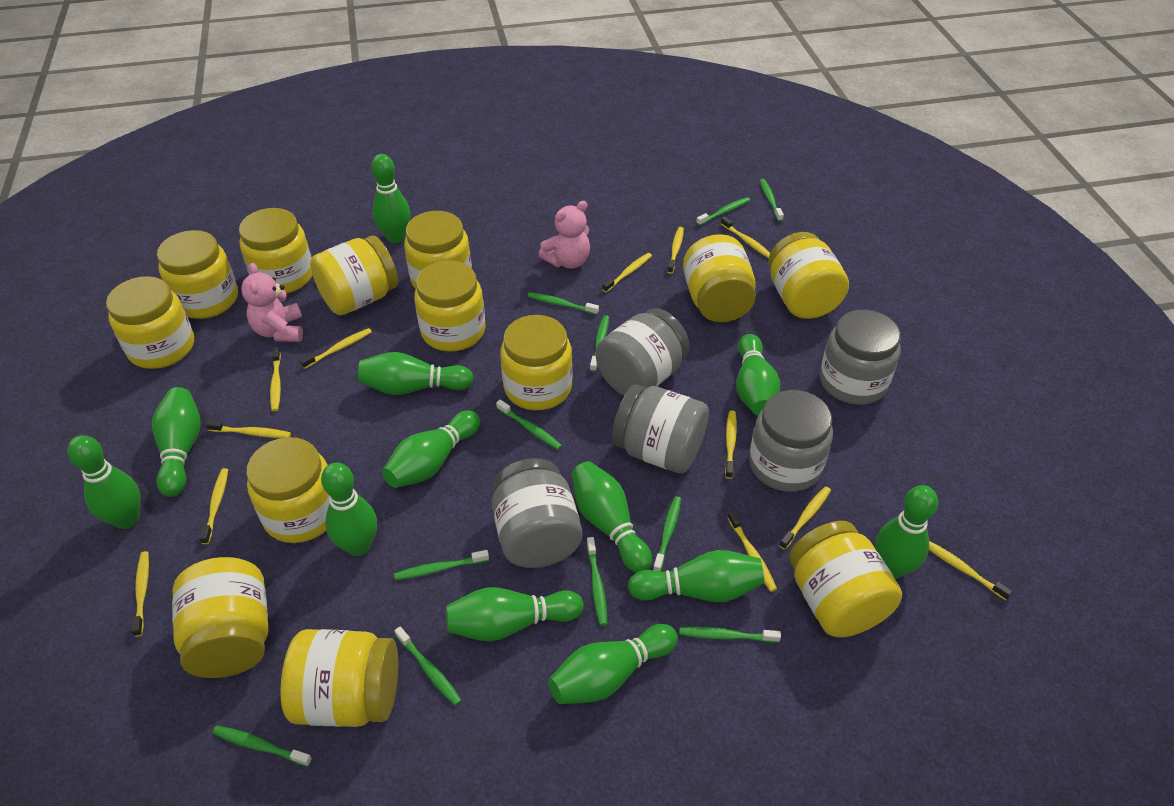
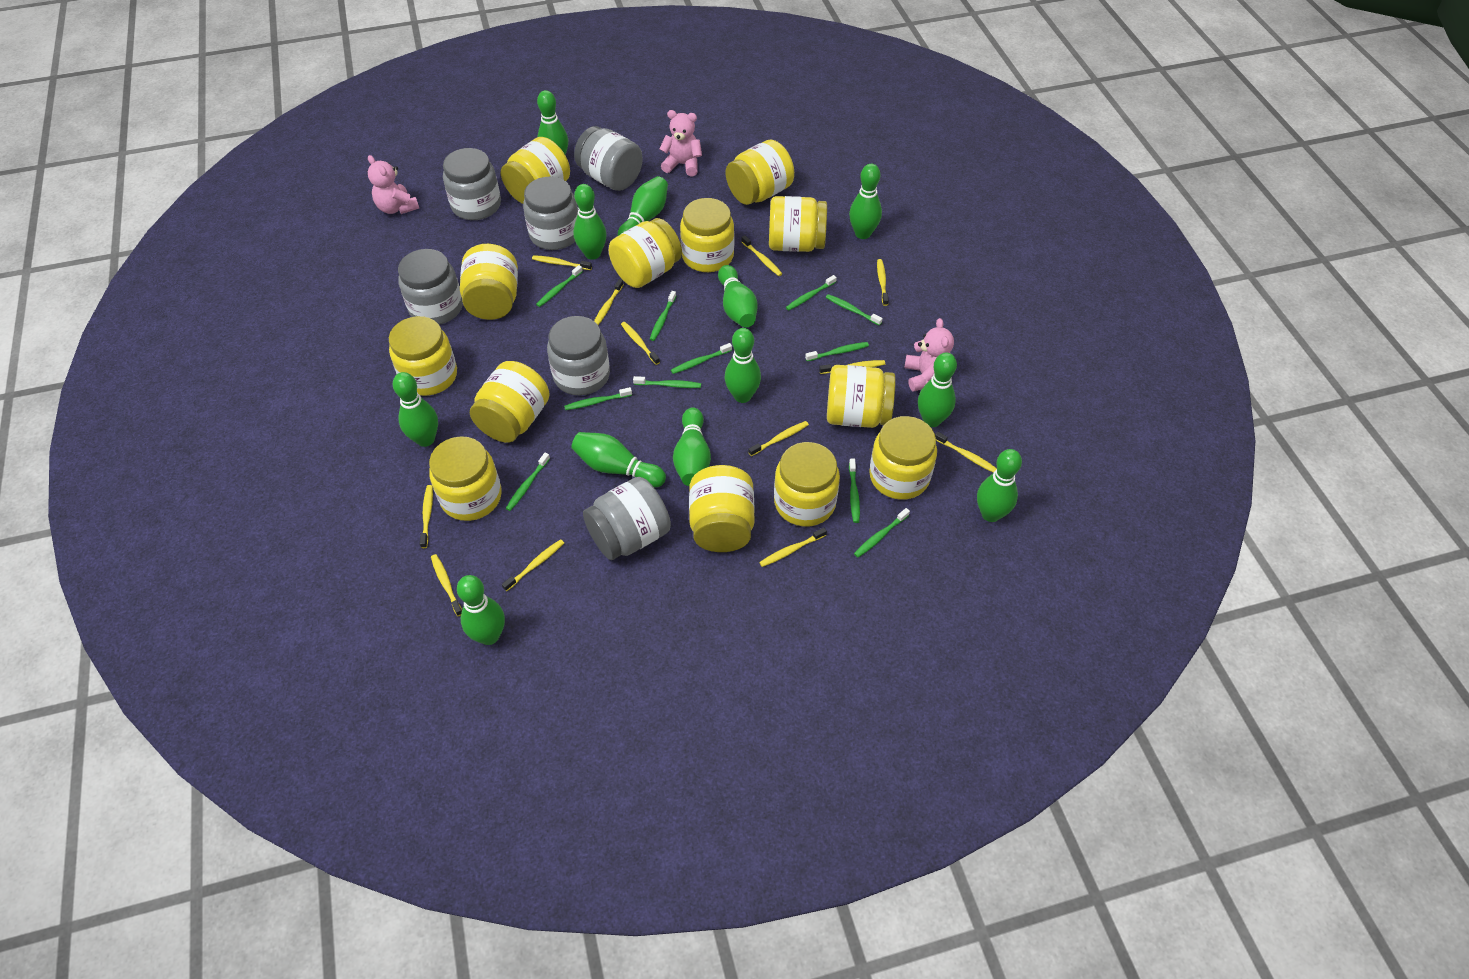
grey jar: 5 -> 6
pink teddy bear: 2 -> 3

